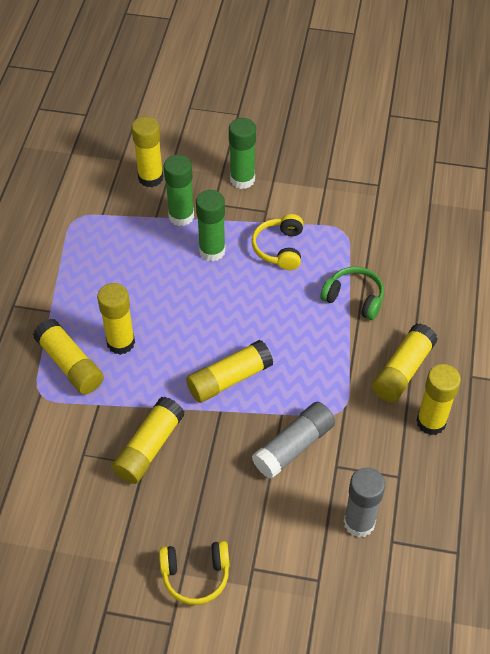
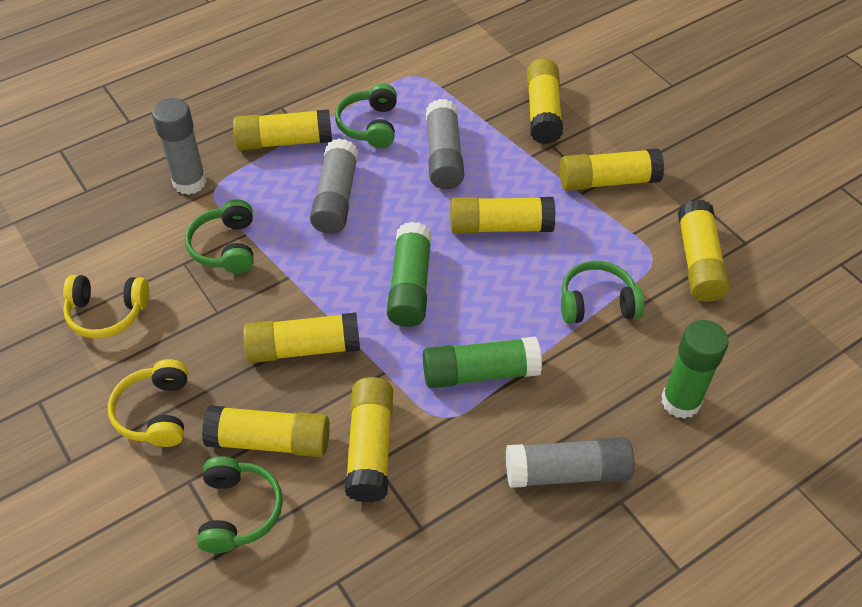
green headphones: 1 -> 4
grey glue stick: 2 -> 4
yellow glue stick: 7 -> 8

